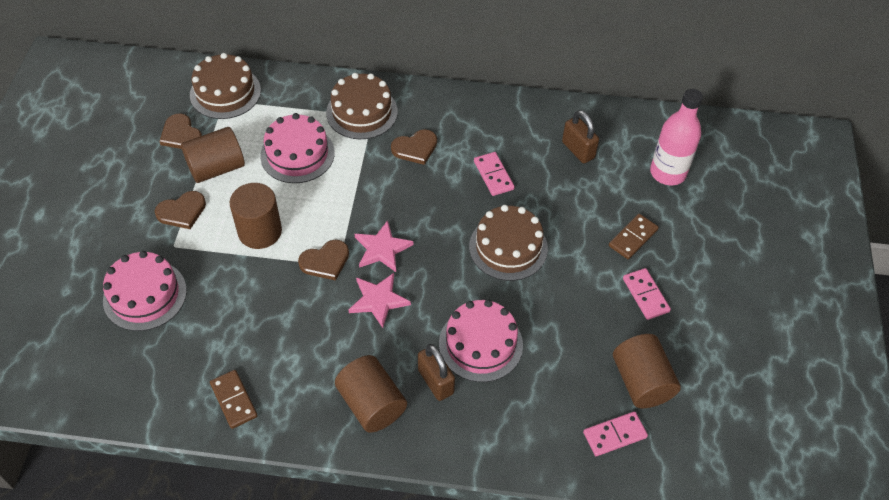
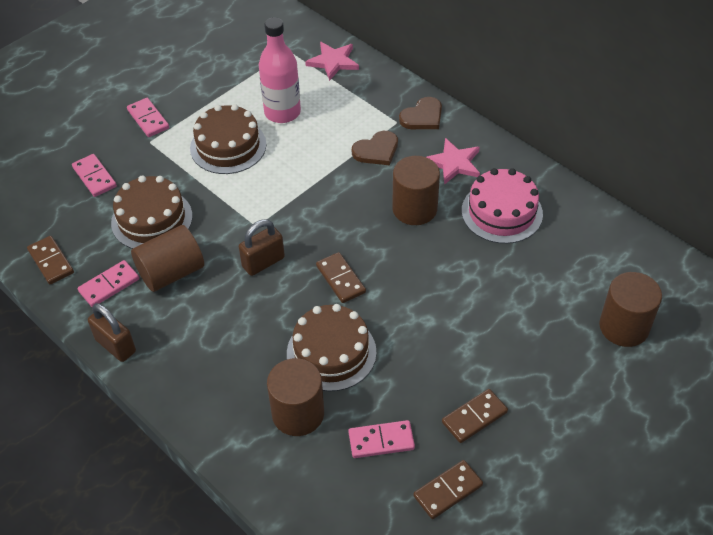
brown domino: 2 -> 4
brown heart: 4 -> 2
pink cake: 3 -> 1
pink domino: 3 -> 4

